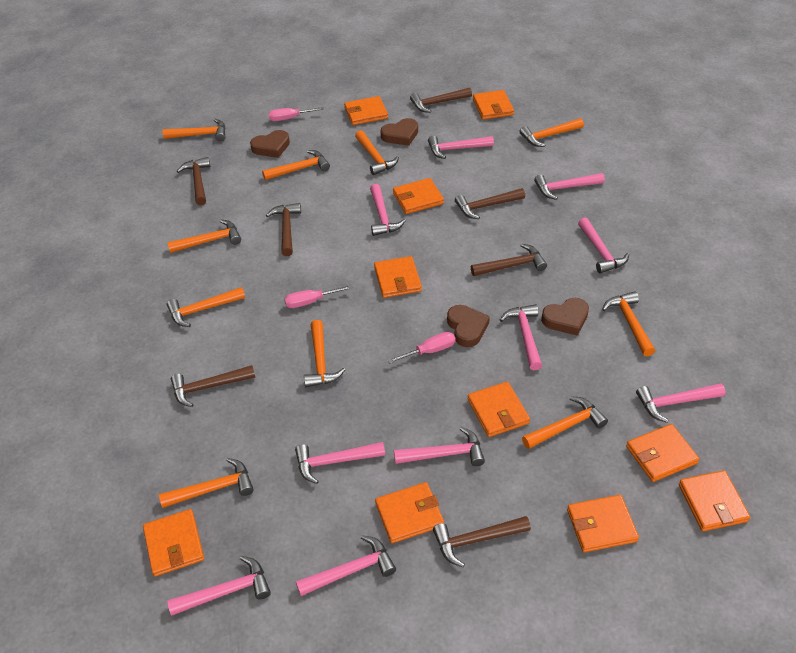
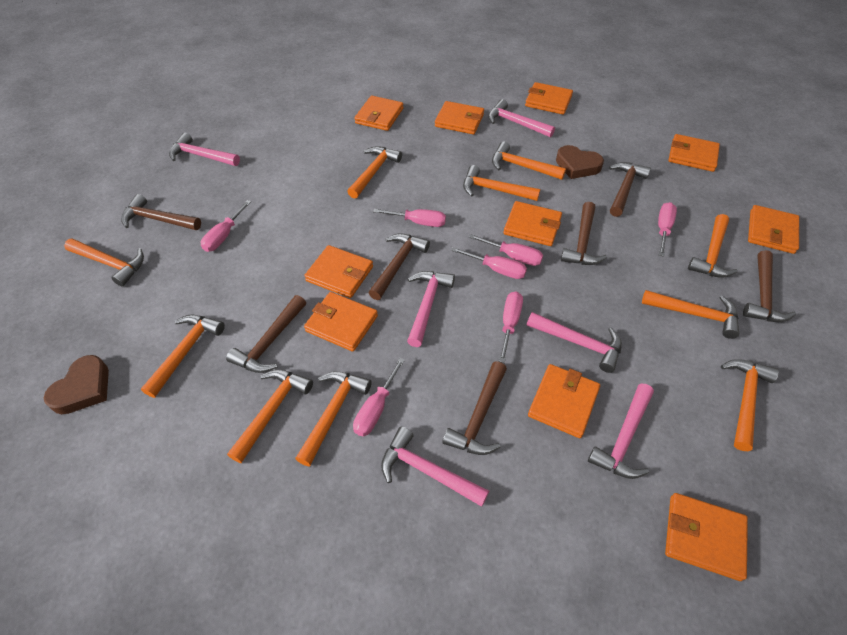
brown heart: 4 -> 2
pink hammer: 10 -> 6
pink screwdriver: 3 -> 7

